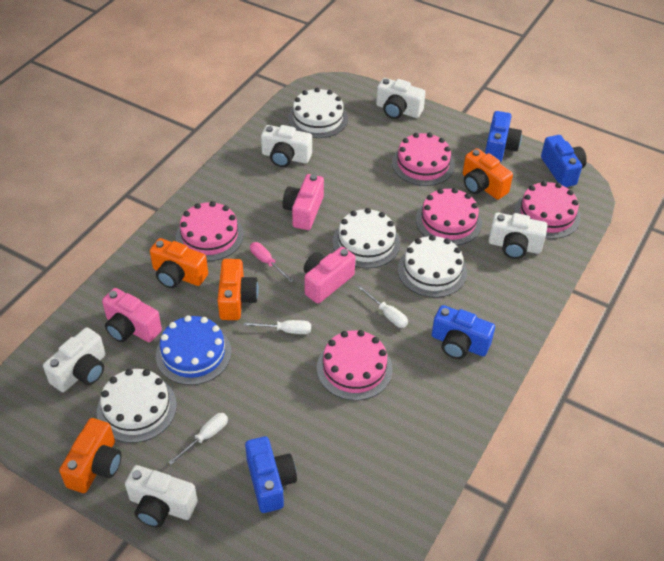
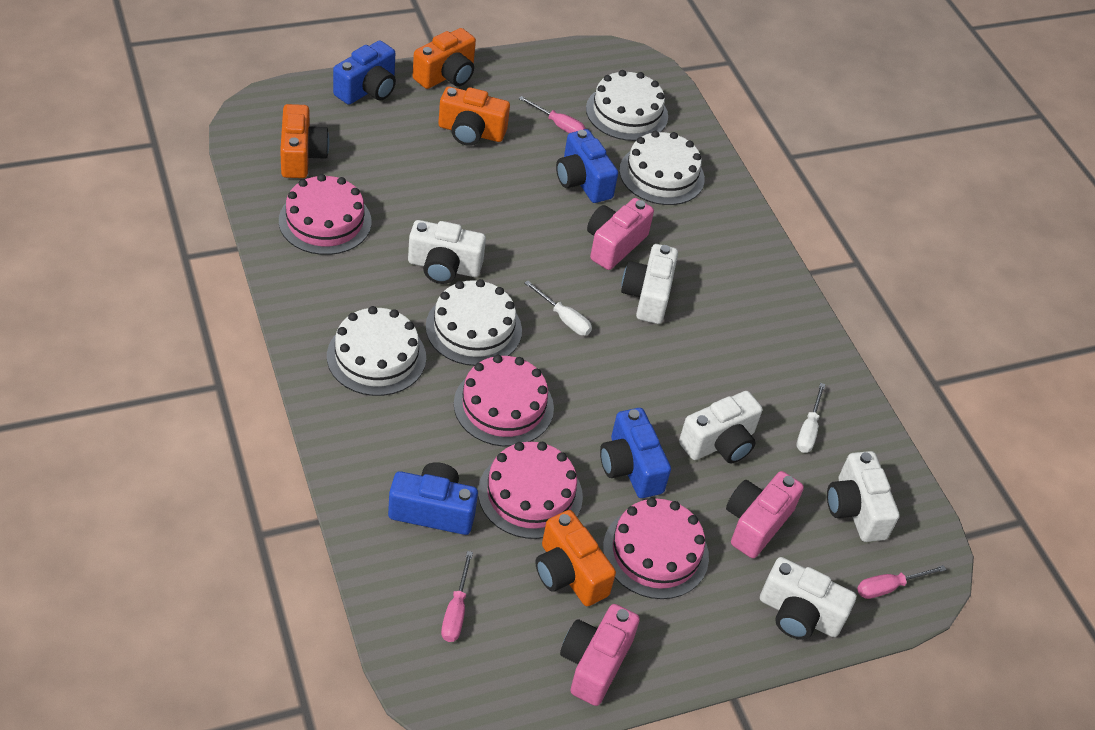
blue cake: 1 -> 0
pink cake: 5 -> 4
pink screwdriver: 1 -> 3
white screwdriver: 3 -> 2

